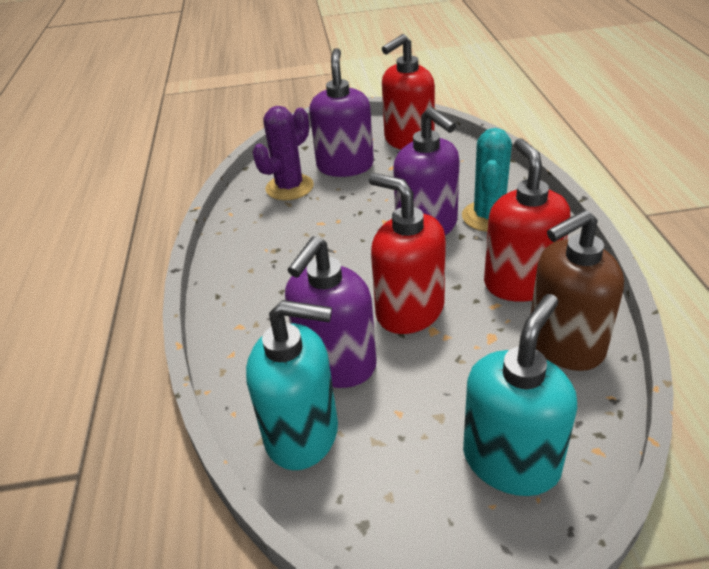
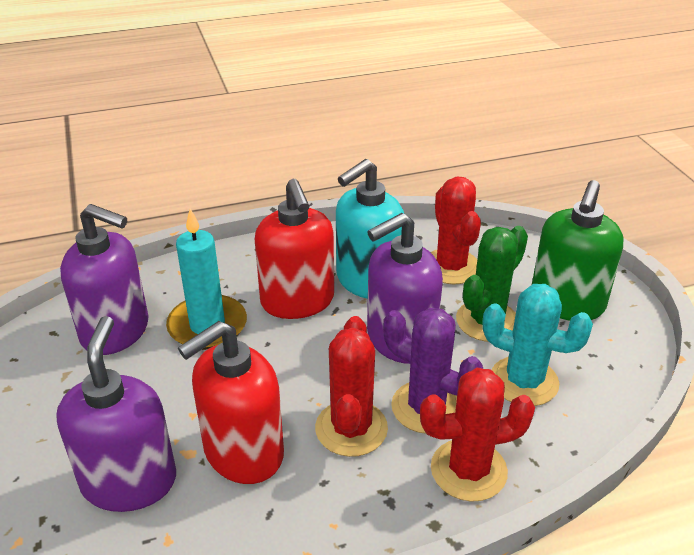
brown soap dispenser: 1 -> 0
green cactus: 0 -> 1
green soap dispenser: 0 -> 1
red cactus: 0 -> 3
red soap dispenser: 3 -> 2
turquoise candle: 0 -> 1
turquoise soap dispenser: 2 -> 1

